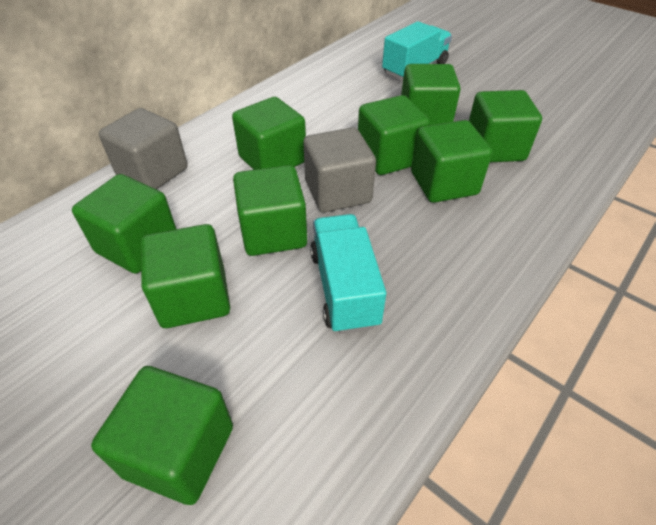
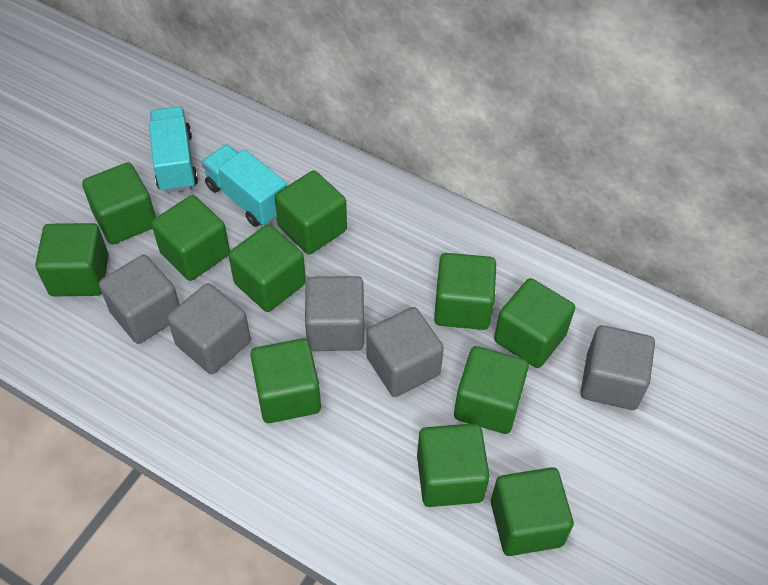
green cube: 9 -> 11
grey cube: 2 -> 5

